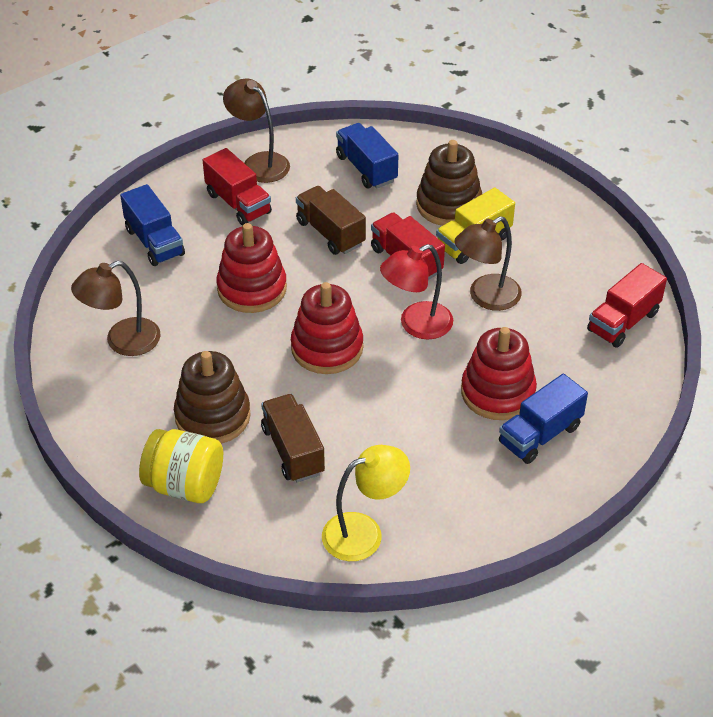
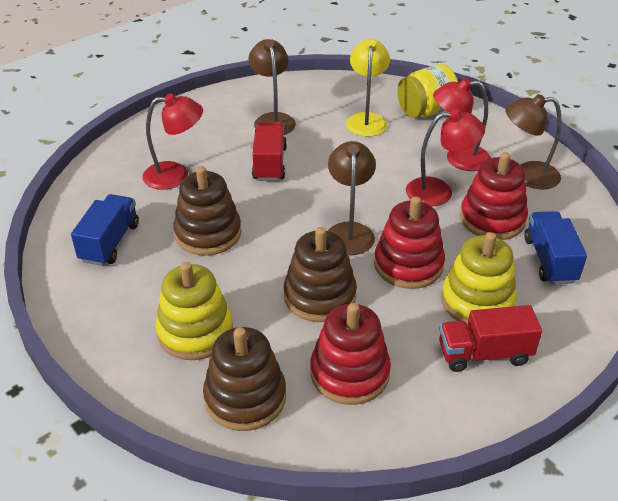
blue truck: 3 -> 2
brown stacking toy: 2 -> 3
brown truck: 2 -> 0
red lamp: 1 -> 3
red truck: 3 -> 2
yellow stacking toy: 0 -> 2
yellow truck: 1 -> 0

